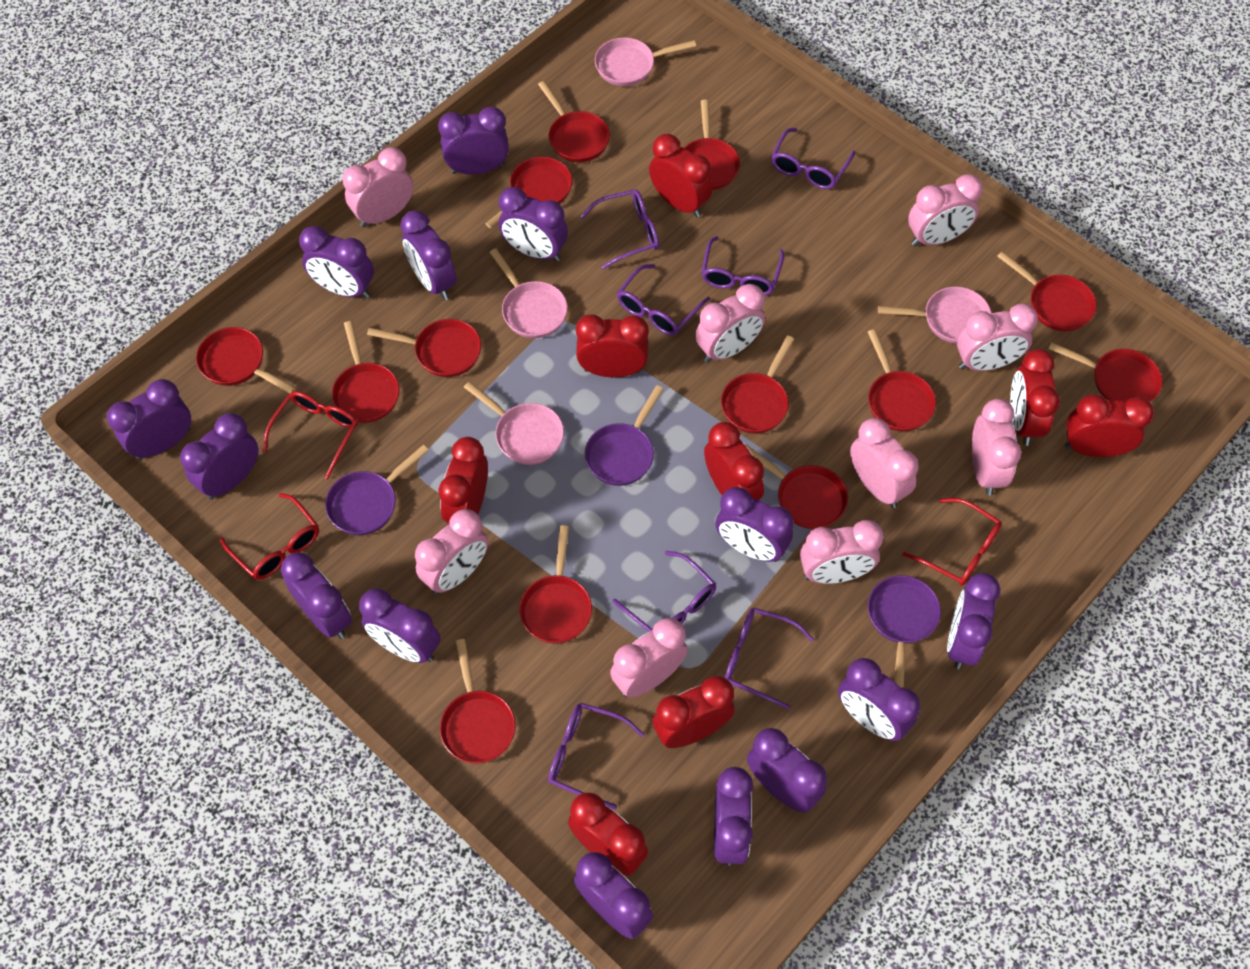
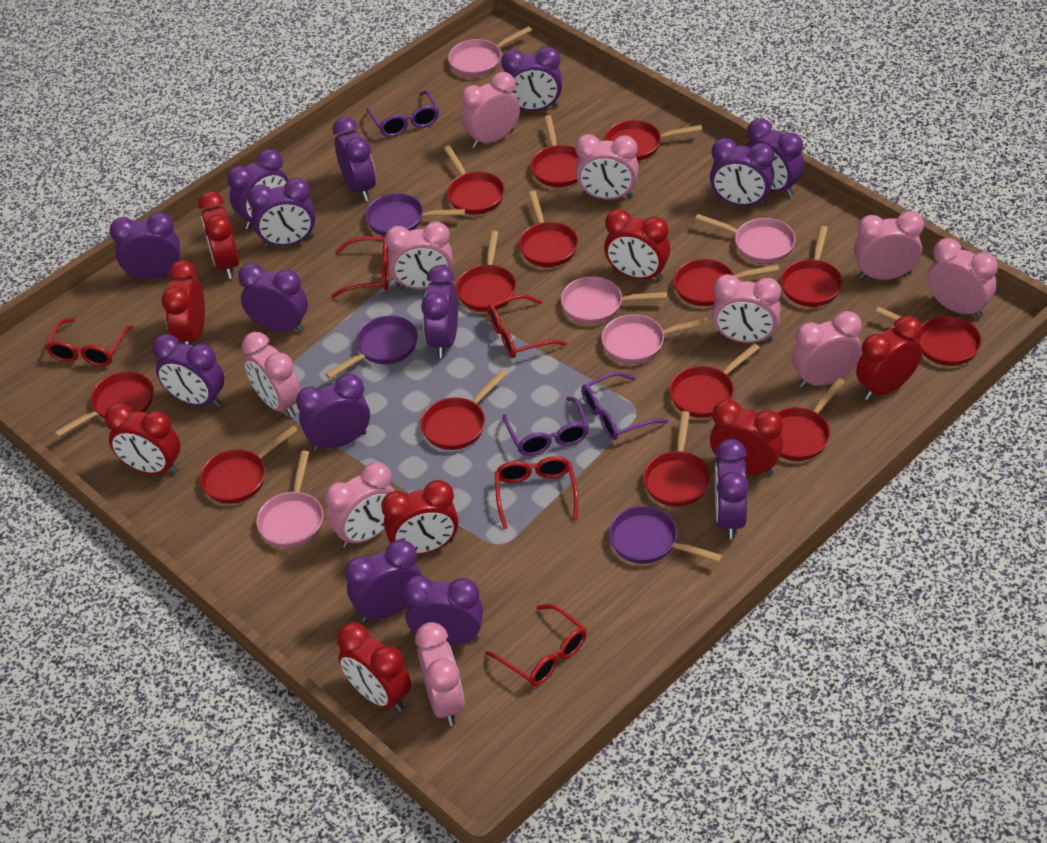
pink clock: 9 -> 10
pink pan: 4 -> 5
purple glasses: 7 -> 3
red glasses: 3 -> 5
red pan: 13 -> 14

